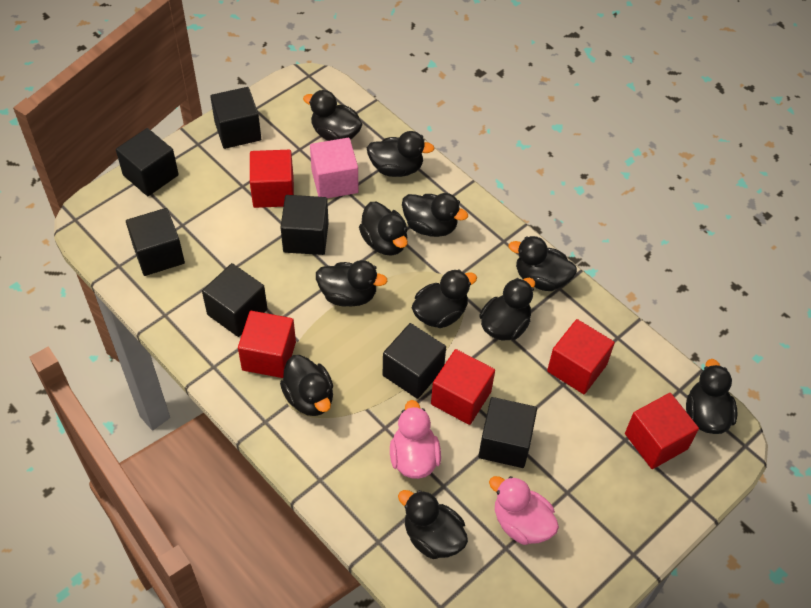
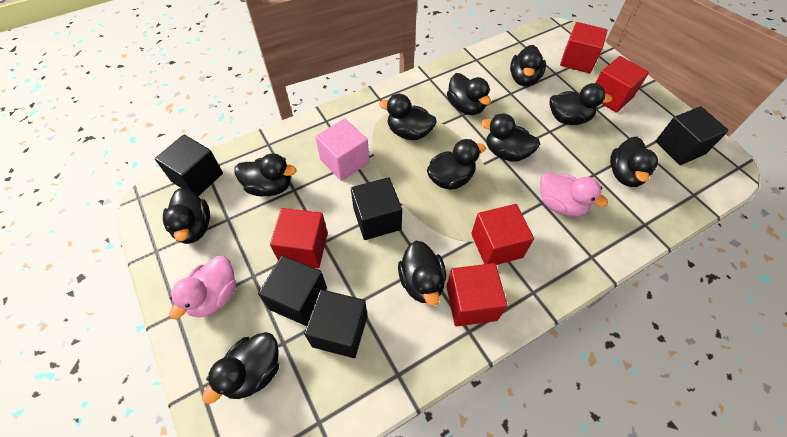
black cube: 7 -> 5

